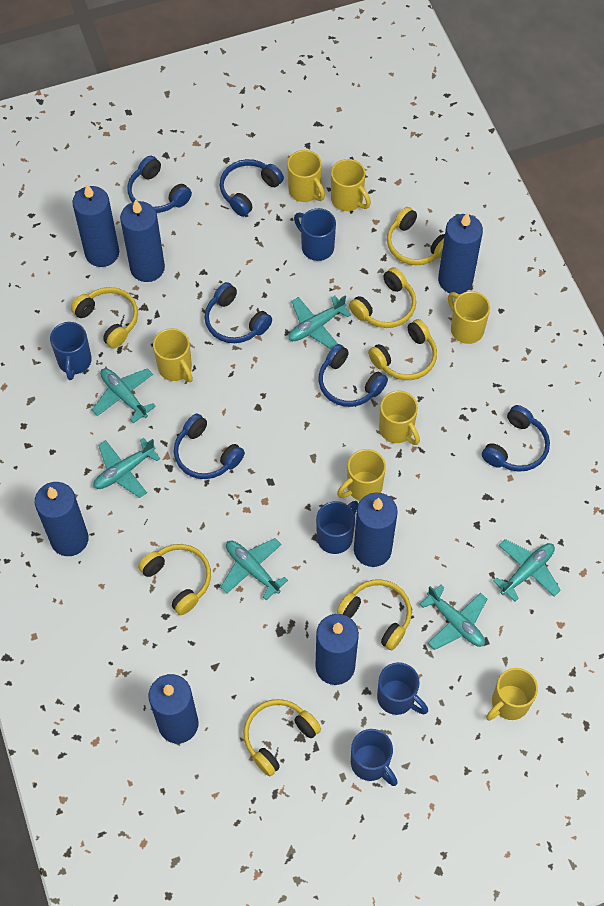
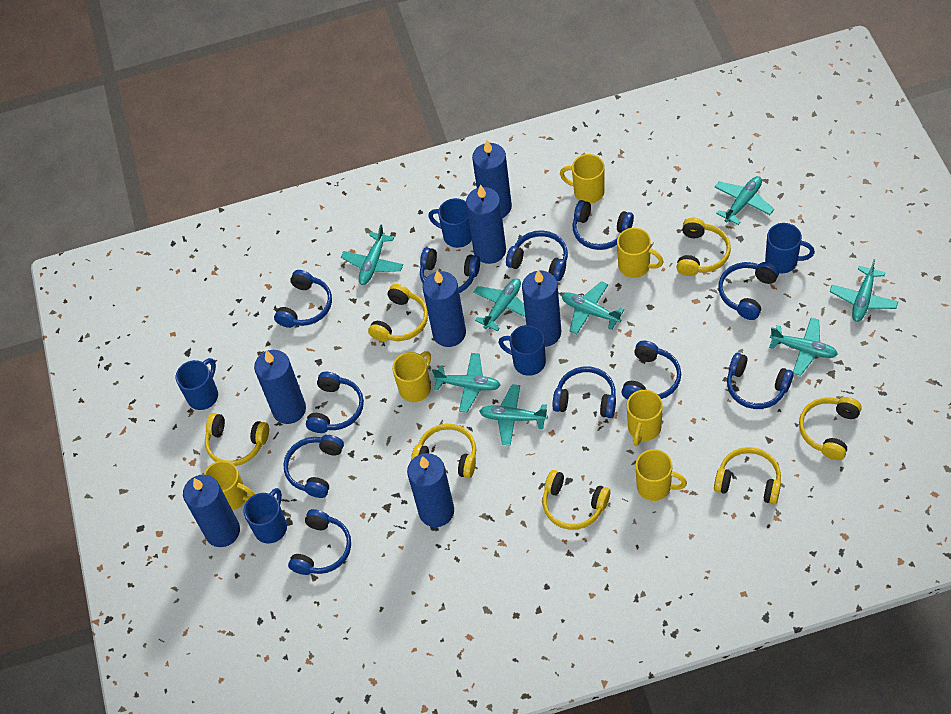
blue headphones: 6 -> 11
turquoise plane: 6 -> 8
yellow mug: 7 -> 6

